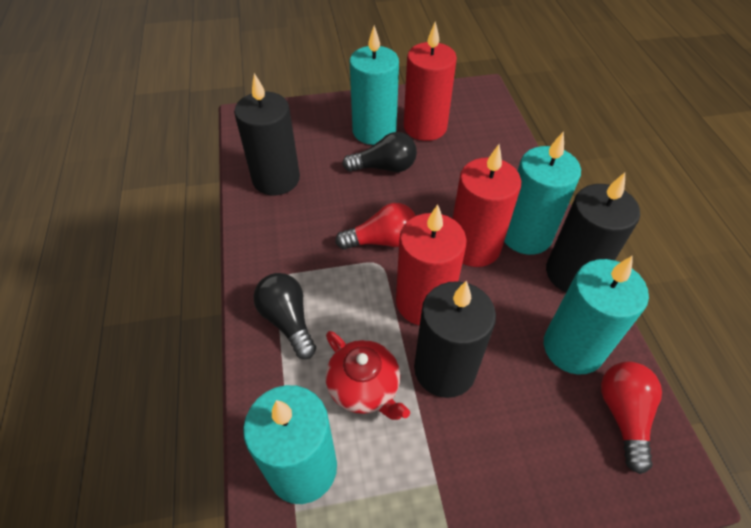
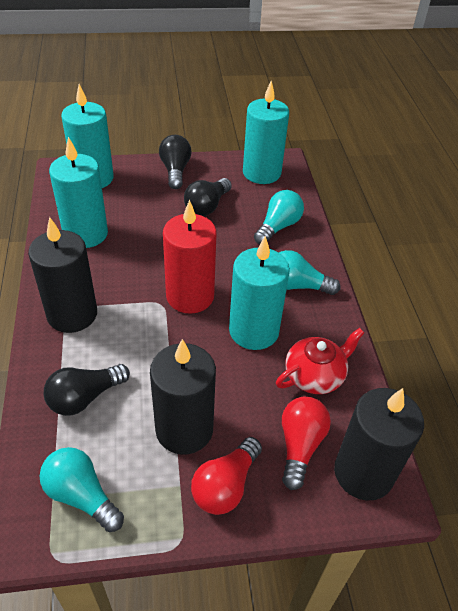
black light bulb: 2 -> 3
red candle: 3 -> 1
turquoise light bulb: 0 -> 3

